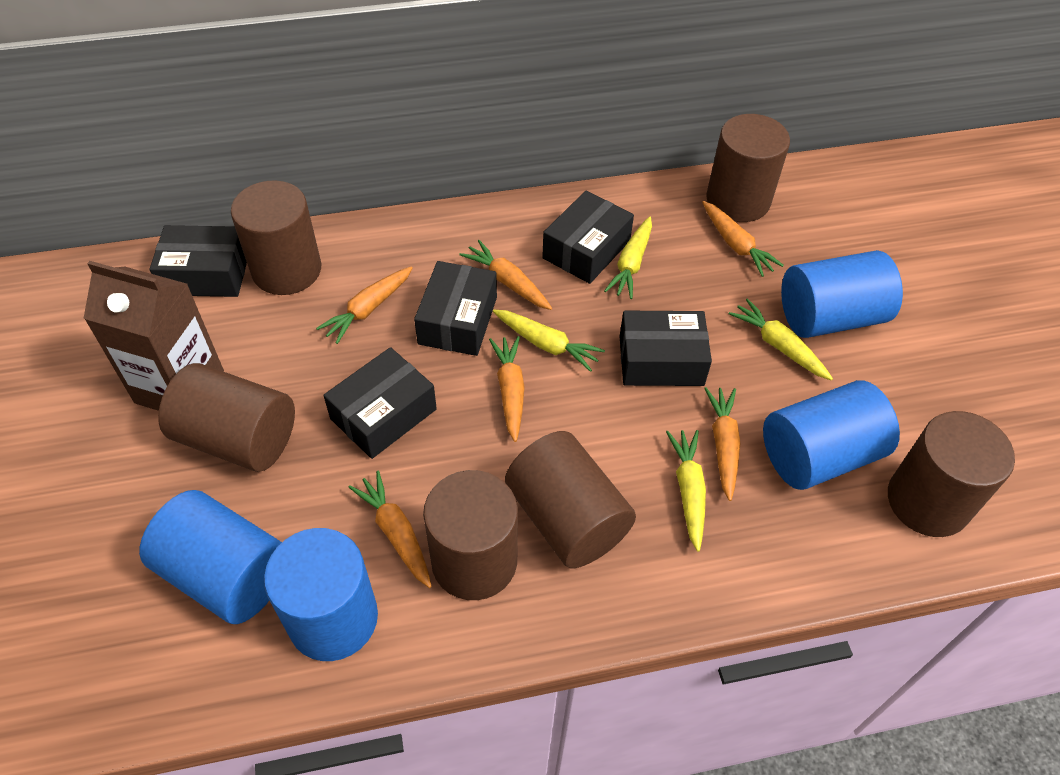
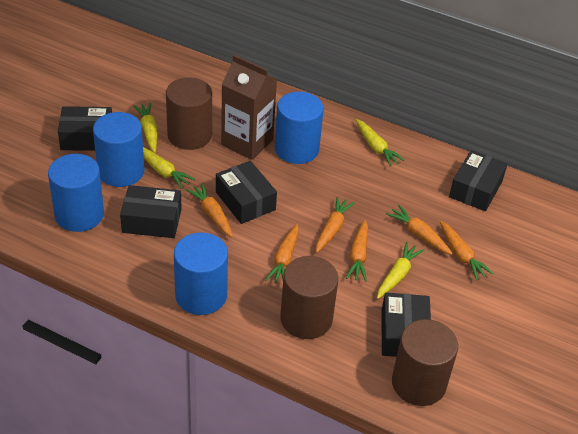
brown cylinder: 6 -> 3

